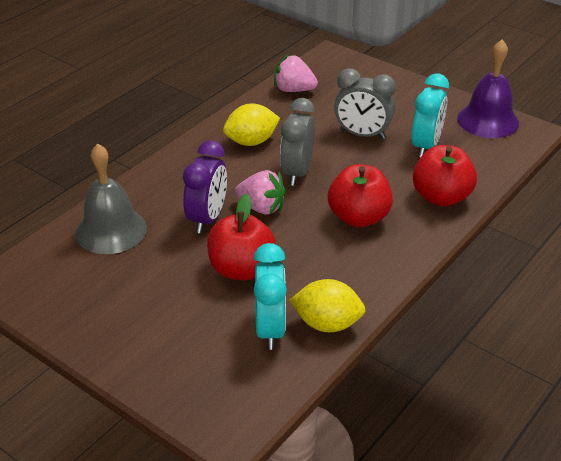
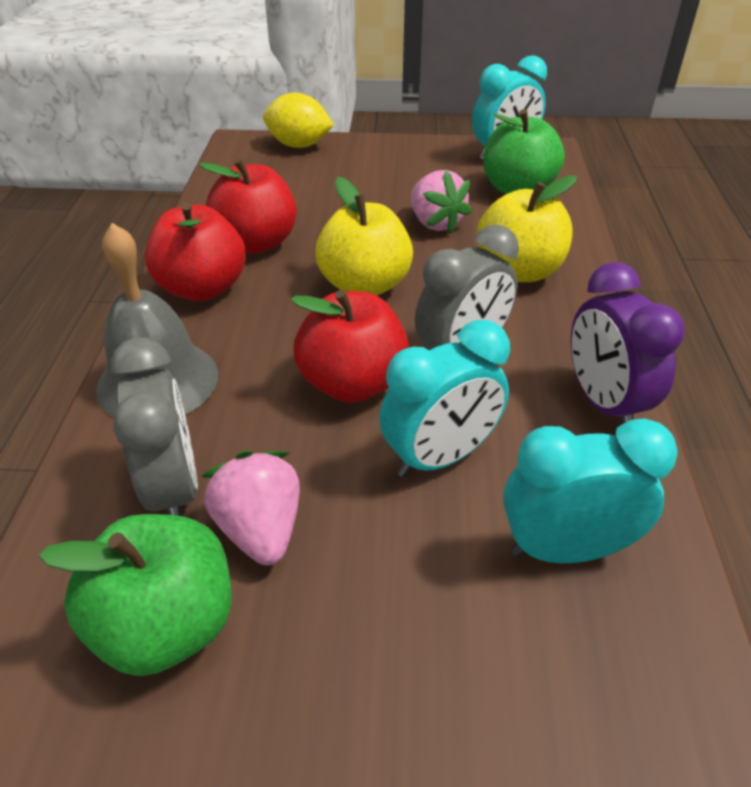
green apple: 0 -> 2
purple bell: 1 -> 0
turquoise clock: 2 -> 3
yellow apple: 0 -> 2
yellow lemon: 2 -> 1

